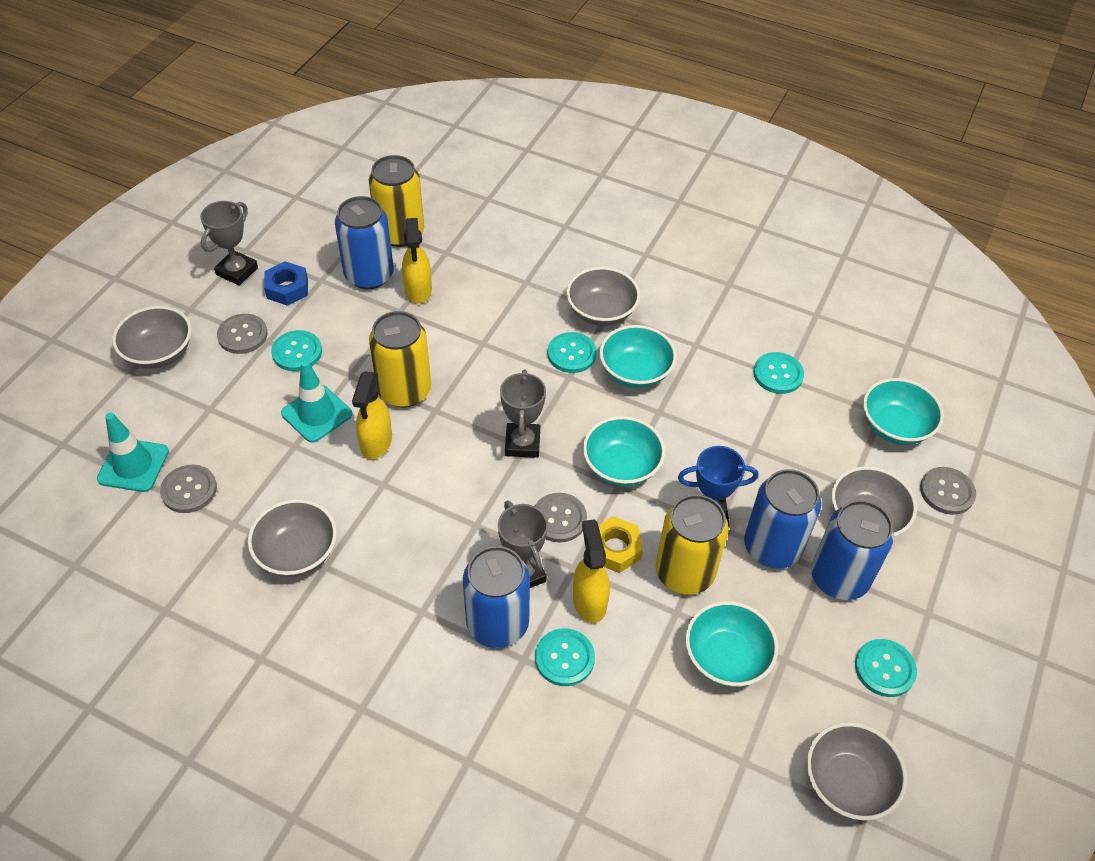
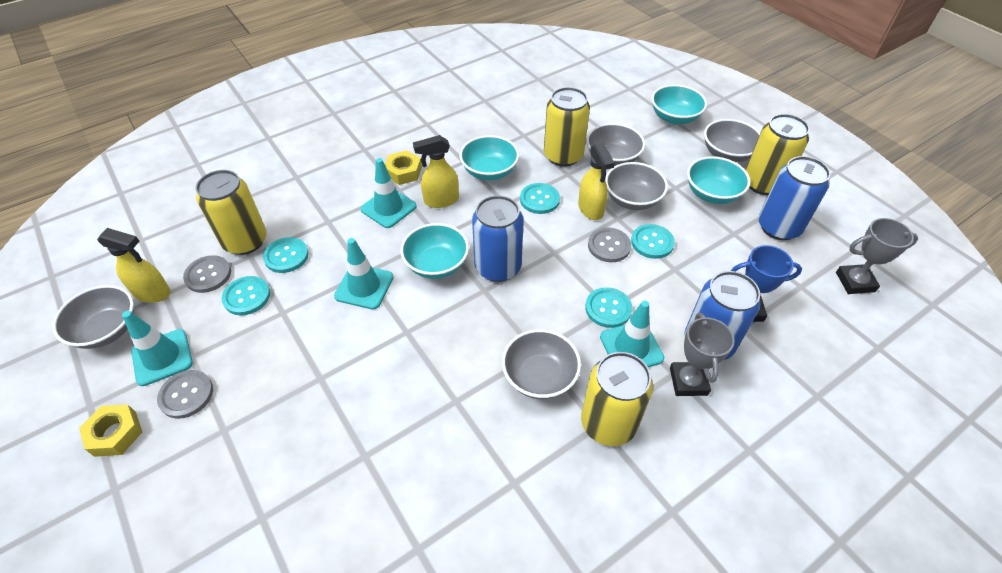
blue can: 4 -> 3
blue nut: 1 -> 0
grey button: 4 -> 3
grey trophy: 3 -> 2
turquoise traffic cone: 2 -> 4
yellow can: 3 -> 4
yellow nut: 1 -> 2

